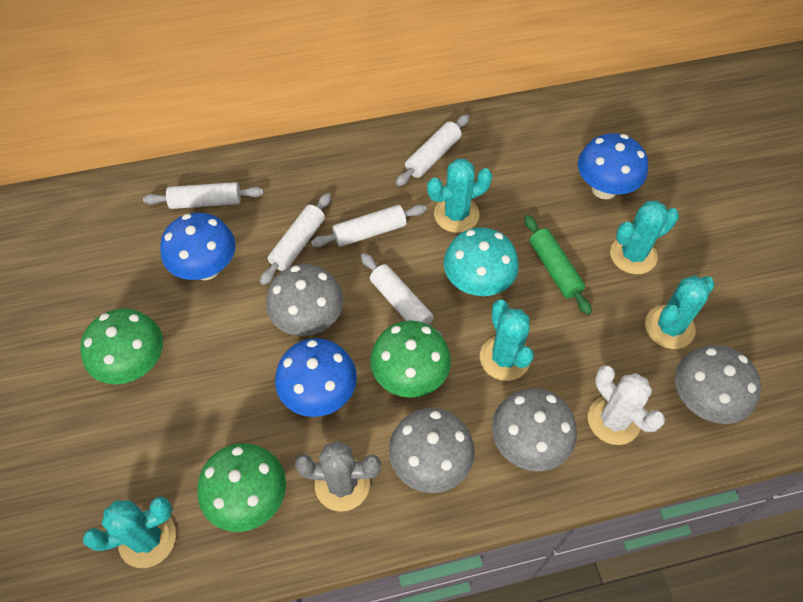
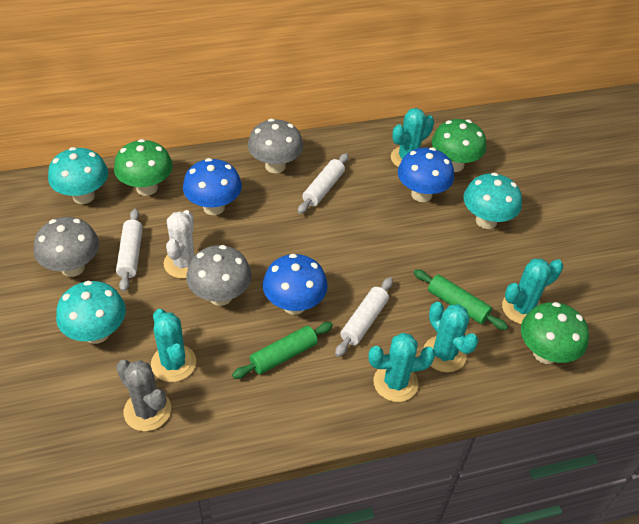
green rolling pin: 1 -> 2
grey mushroom: 4 -> 3
turquoise mushroom: 1 -> 3
white rolling pin: 5 -> 3

